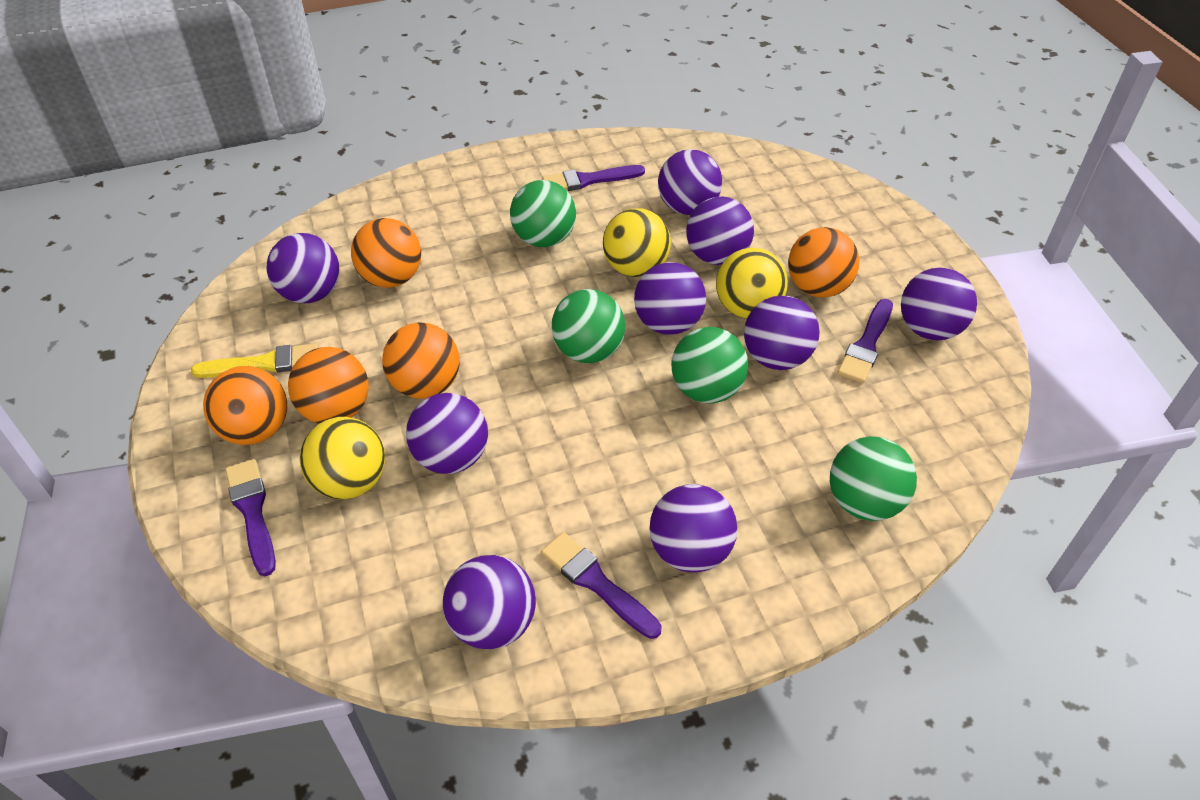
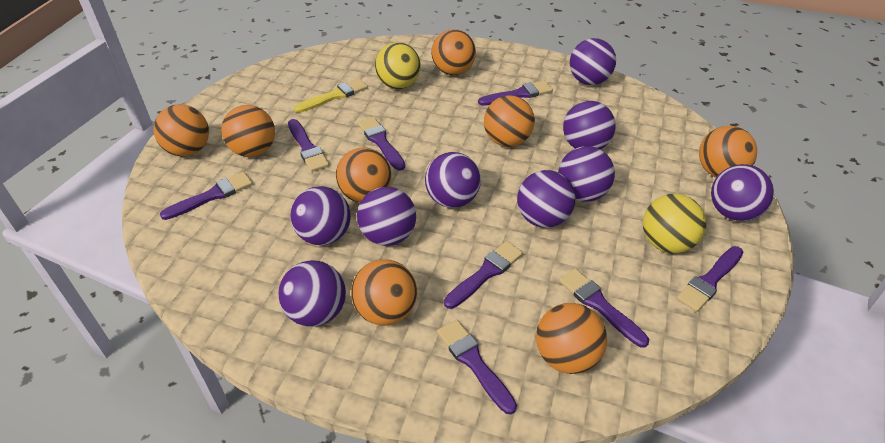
green ball: 4 -> 0
orange ball: 5 -> 8
purple brush: 4 -> 8
yellow ball: 3 -> 2

